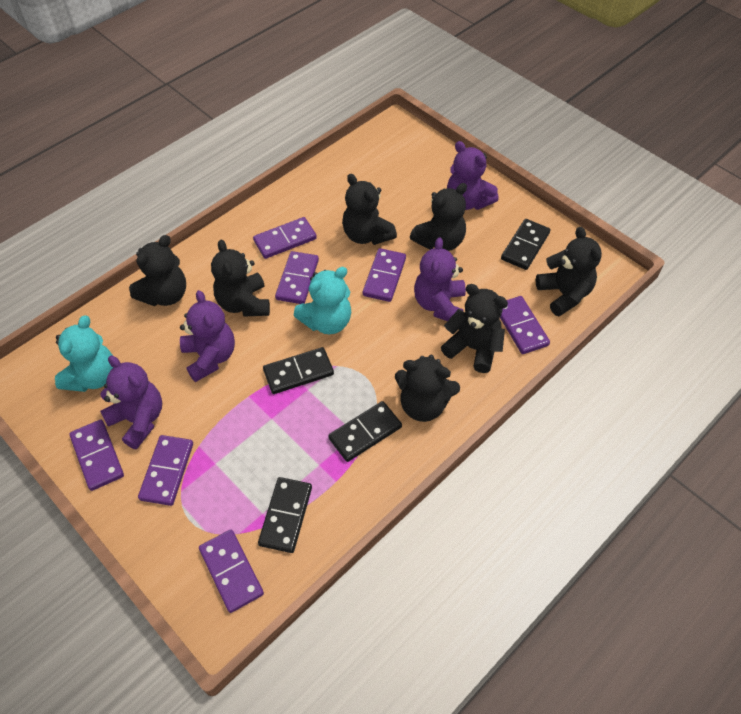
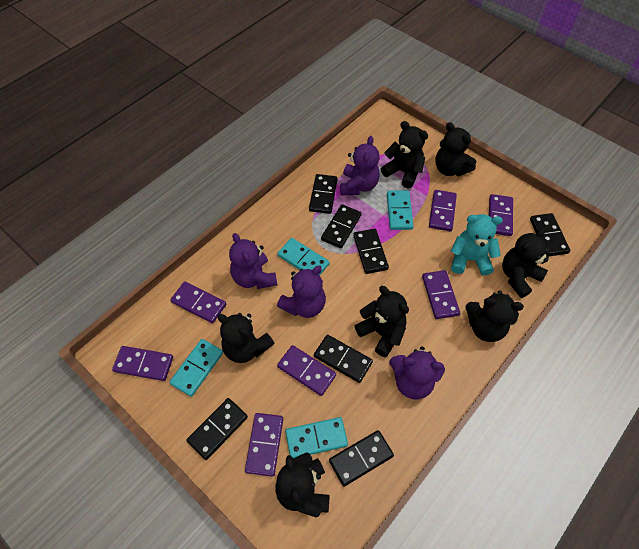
black domino: 4 -> 7
turquoise domino: 0 -> 4
turquoise teddy bear: 2 -> 1

